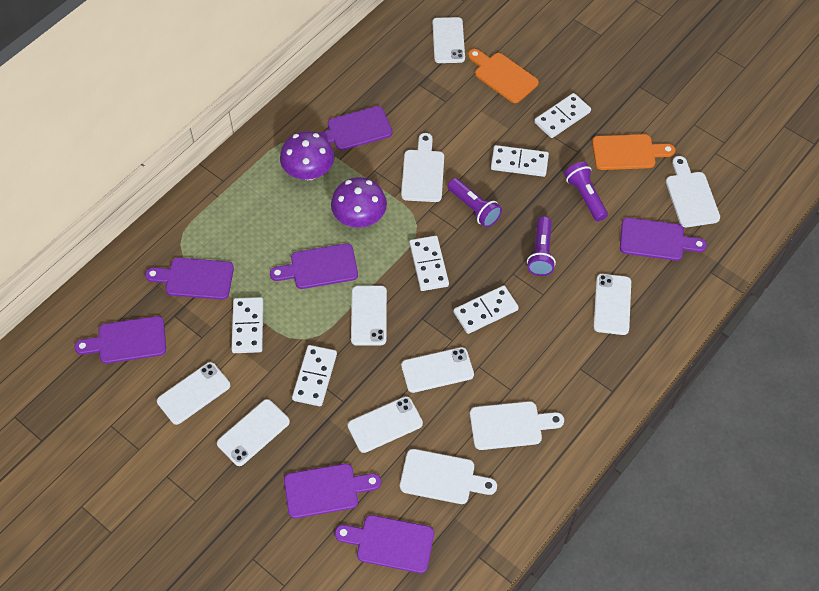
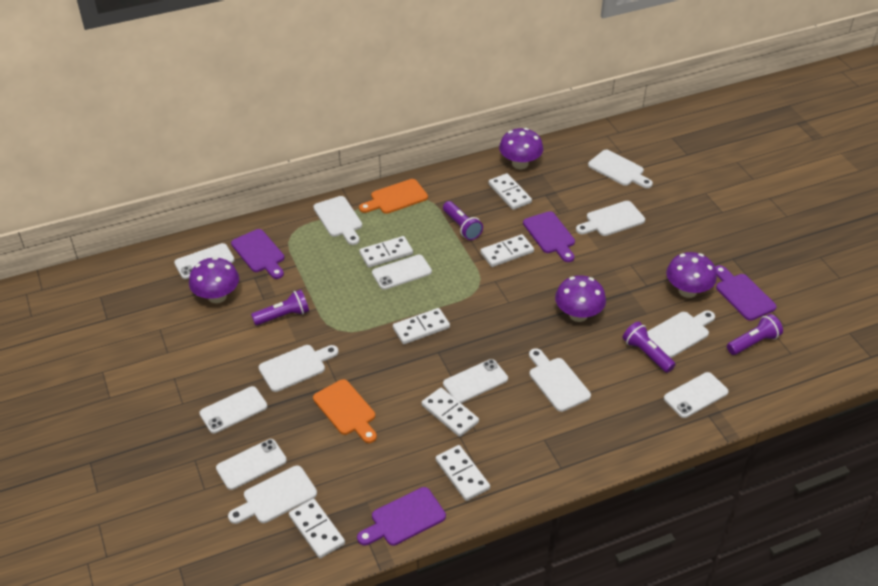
purple cutting board: 7 -> 4
purple flashlight: 3 -> 4
purple mushroom: 2 -> 4
white cutting board: 4 -> 7
white domino: 6 -> 7
white phone: 7 -> 6

